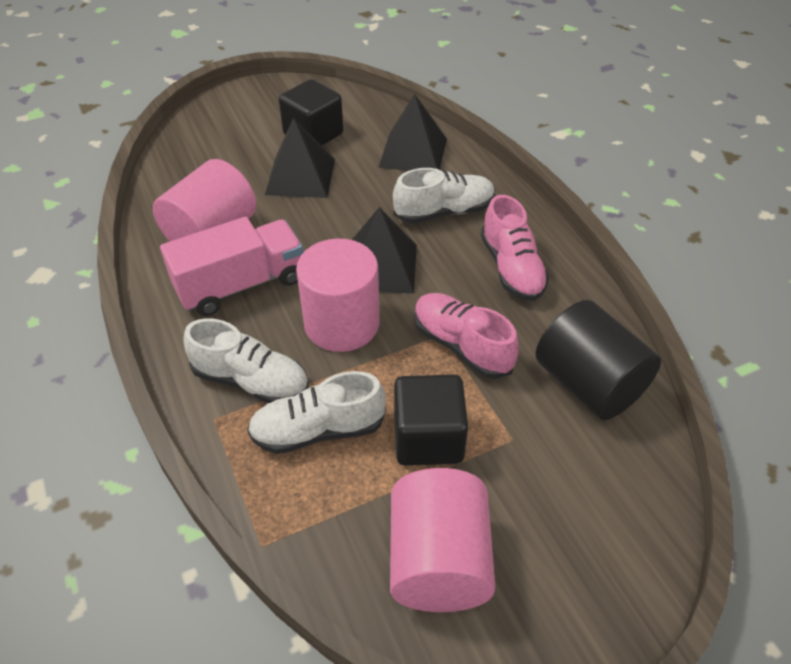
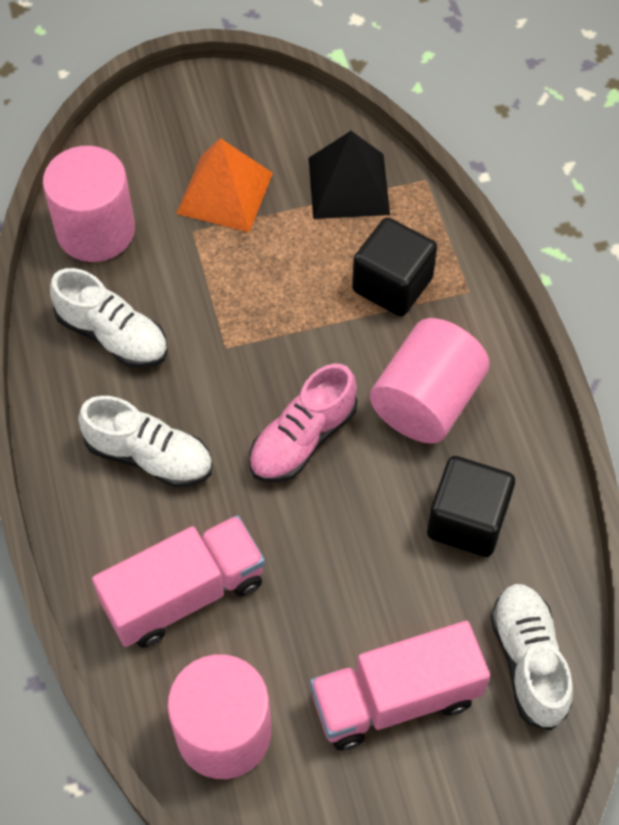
black cylinder: 1 -> 0
black pyramid: 3 -> 1
orange pyramid: 0 -> 1
pink shoe: 2 -> 1
pink truck: 1 -> 2

